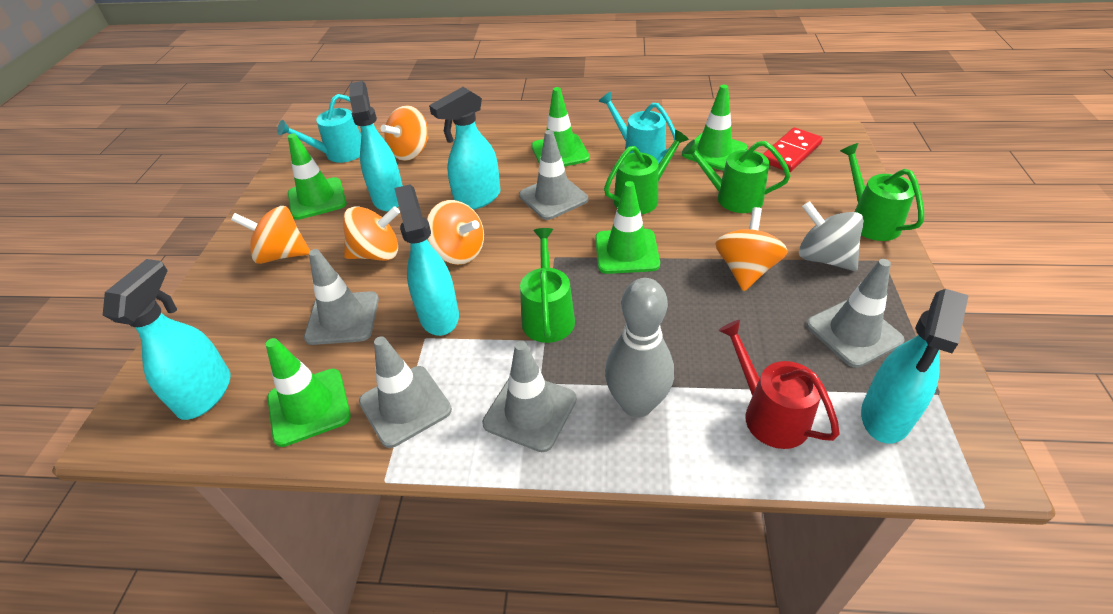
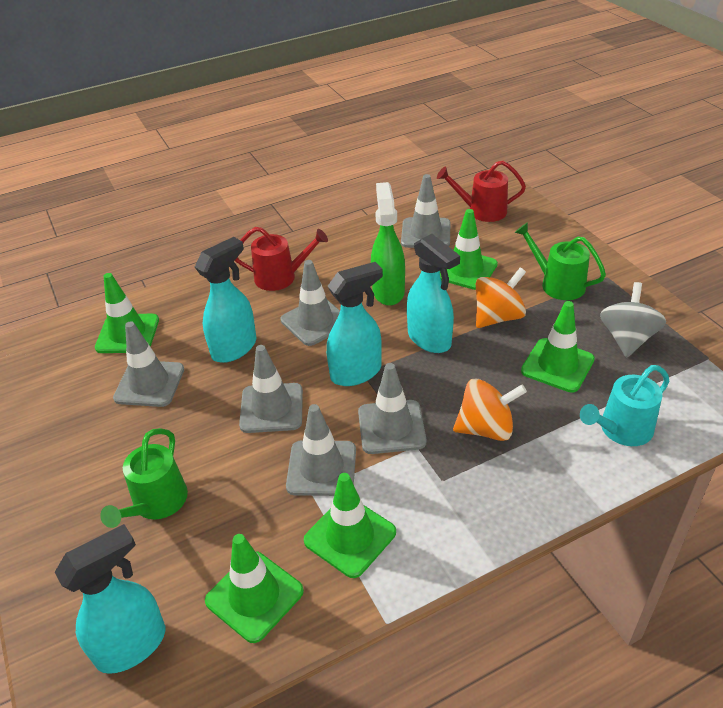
green spray bottle: 0 -> 1
green watering can: 4 -> 2
grey bowling pin: 1 -> 0
grey traffic cone: 5 -> 6
orange spinning top: 5 -> 2
red domino: 1 -> 0
red watering can: 1 -> 2
turquoise spray bottle: 5 -> 4
turquoise watering can: 2 -> 1

